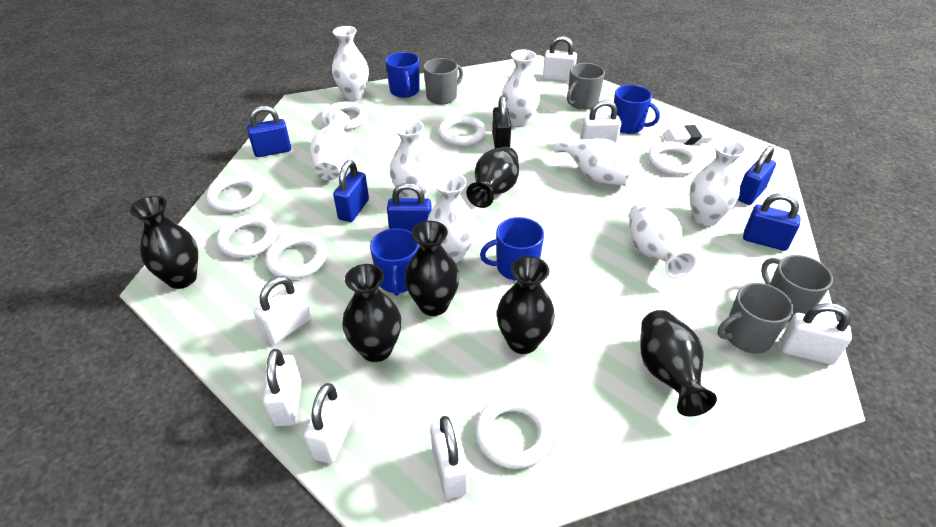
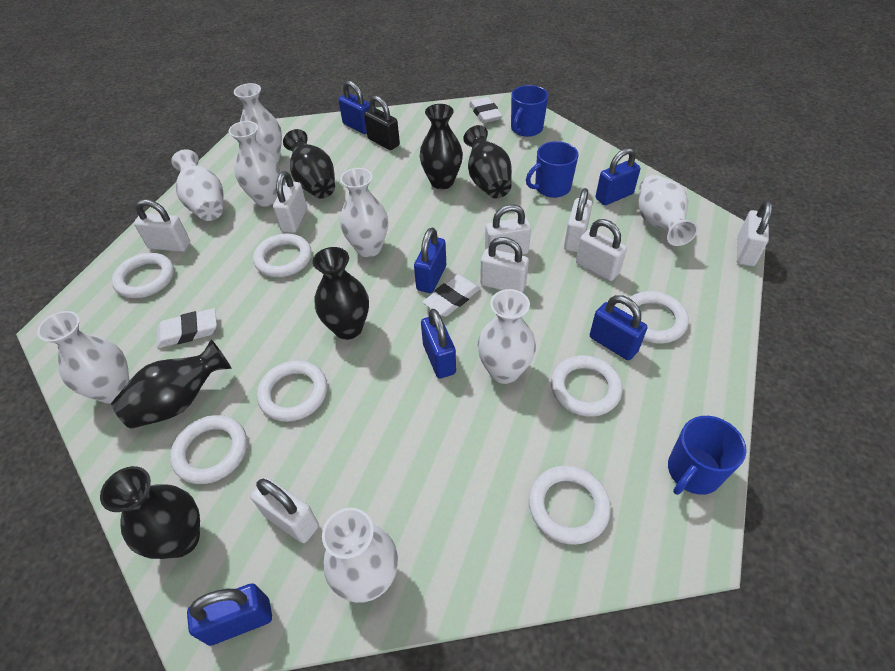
blue mug: 4 -> 3
blue padlock: 5 -> 6
grey mug: 4 -> 0
white eraser: 1 -> 3
white padlock: 7 -> 8

